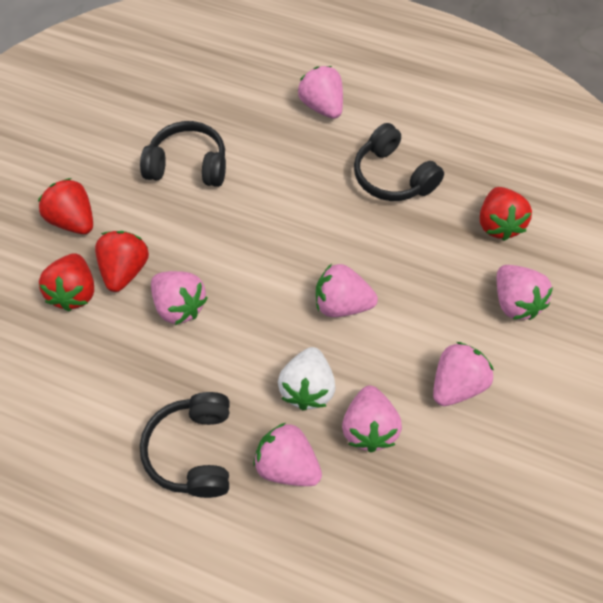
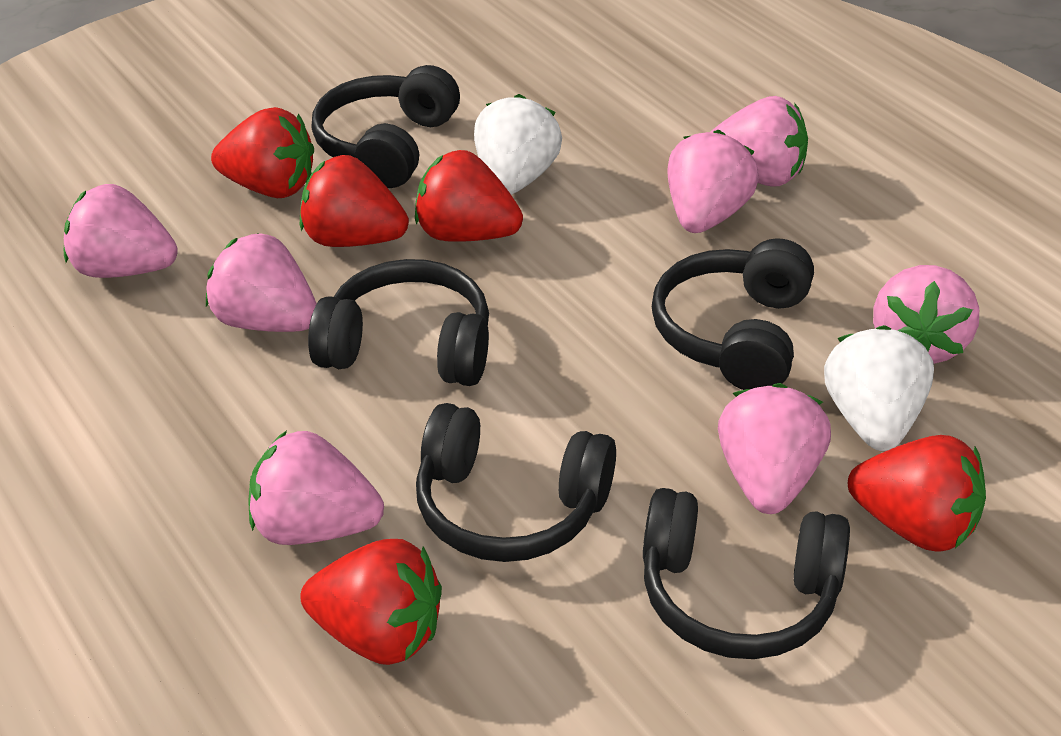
black headphones: 3 -> 5
red strawberry: 4 -> 5
white strawberry: 1 -> 2

